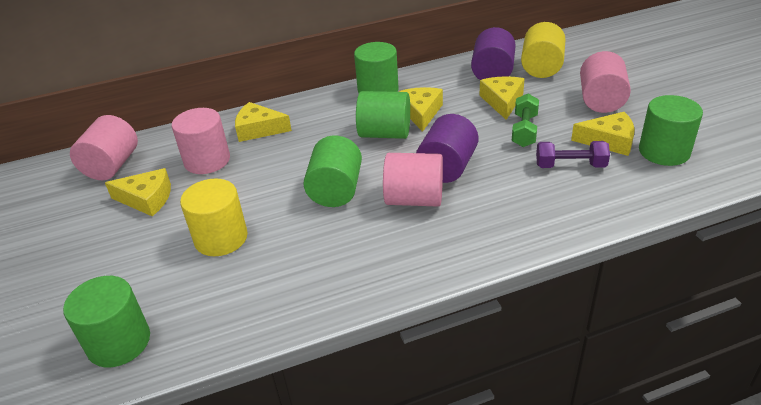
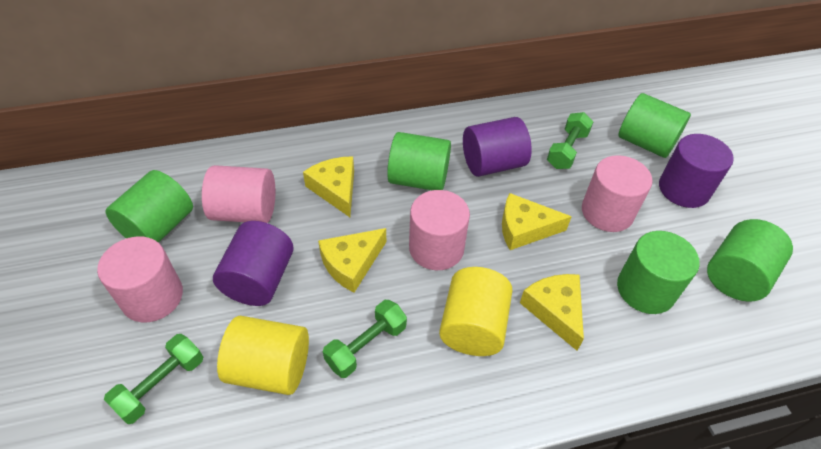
green dumbbell: 1 -> 3
purple cylinder: 2 -> 3
purple dumbbell: 1 -> 0
yellow cheese: 5 -> 4

